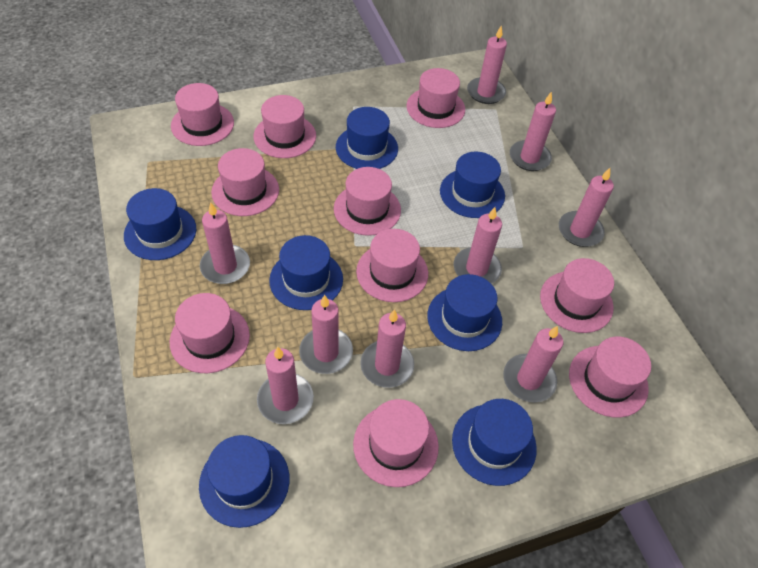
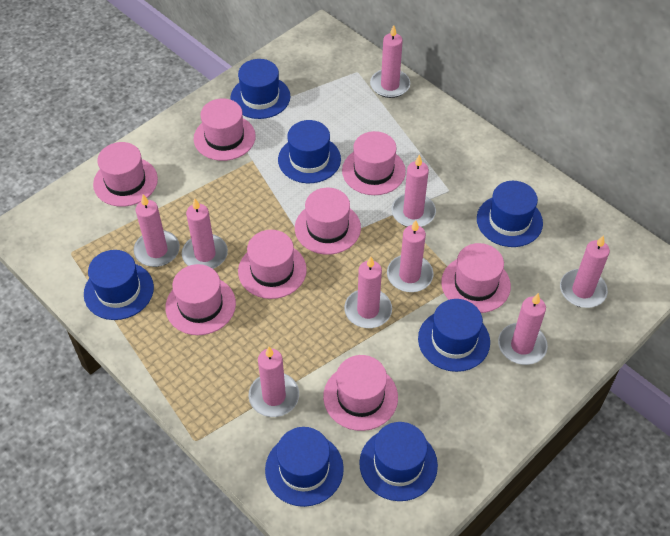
pink hat: 10 -> 8

